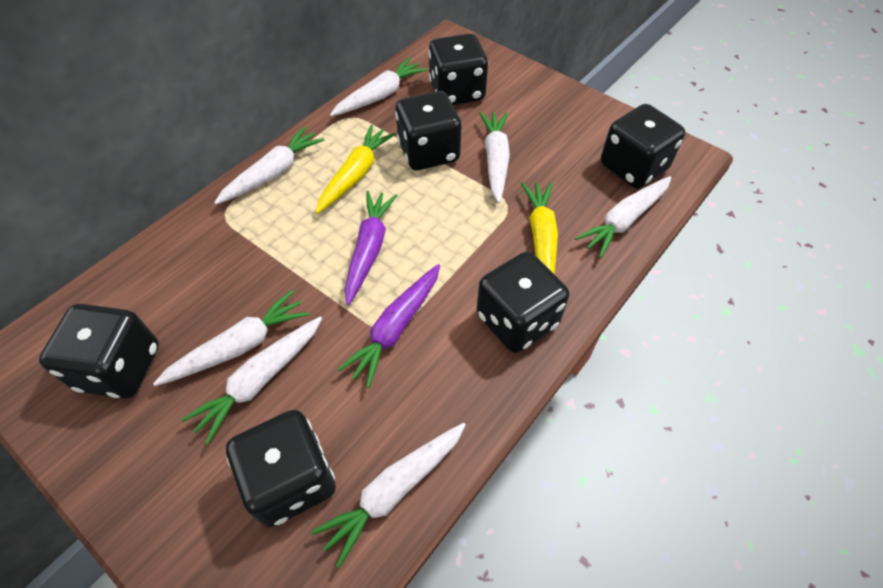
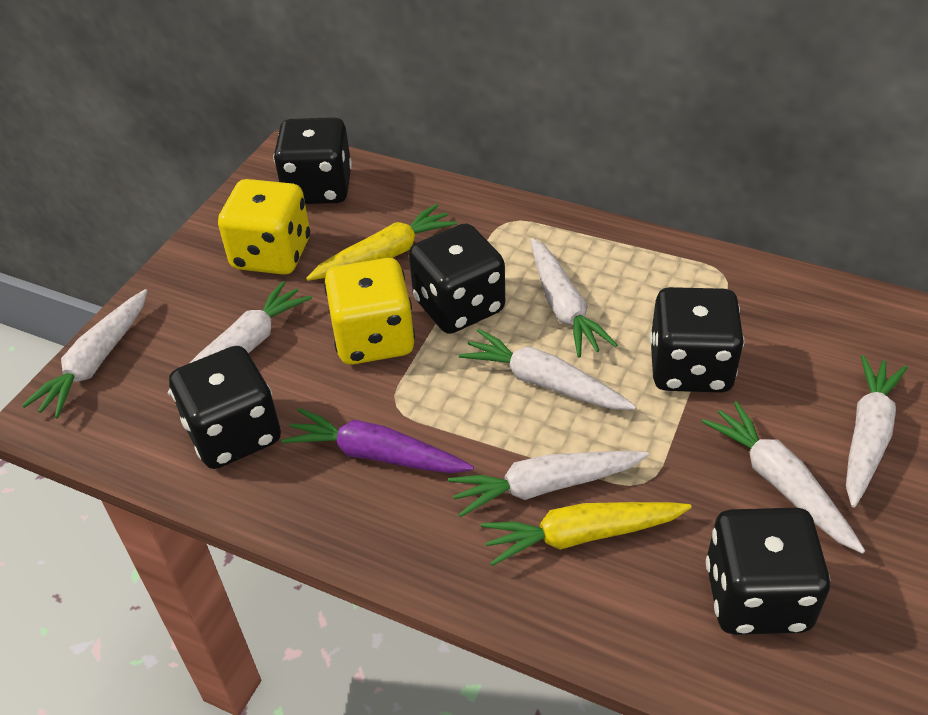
black dice: 6 -> 5
purple carrot: 2 -> 1
yellow dice: 0 -> 2

